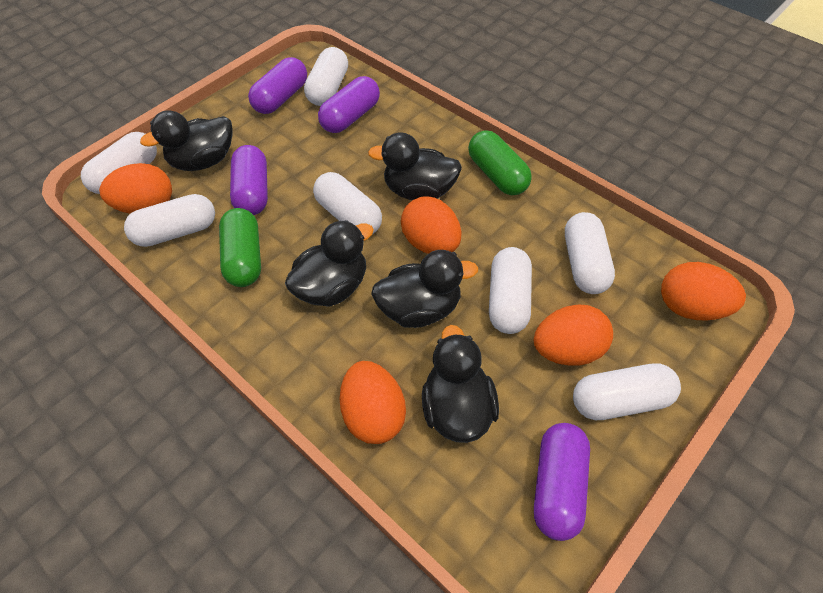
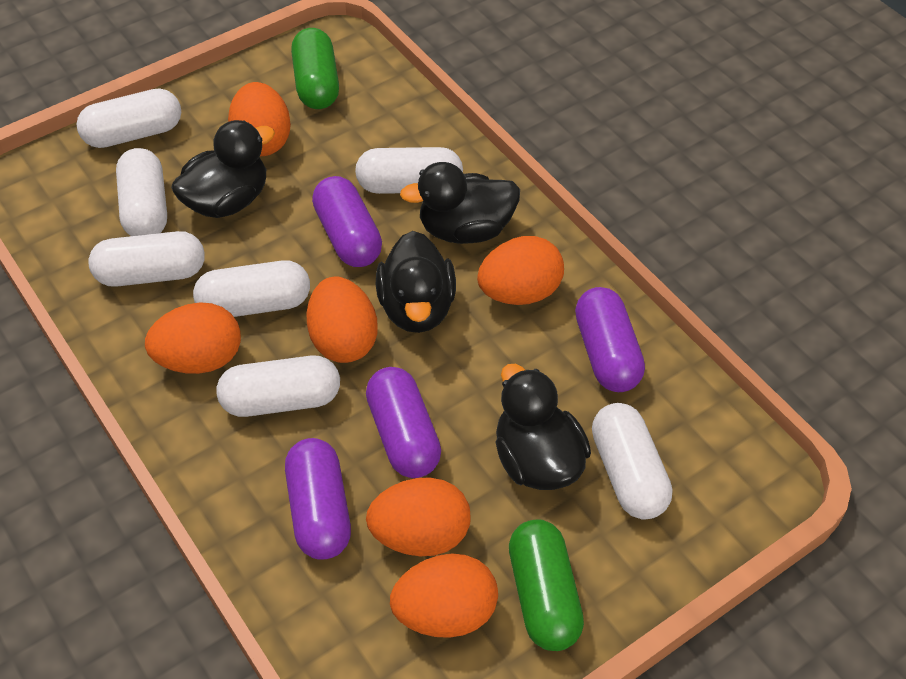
black duck: 5 -> 4
orange egg: 5 -> 6

